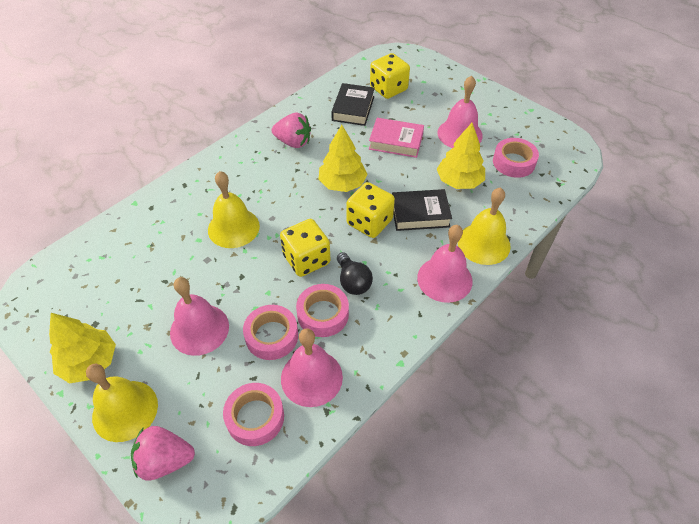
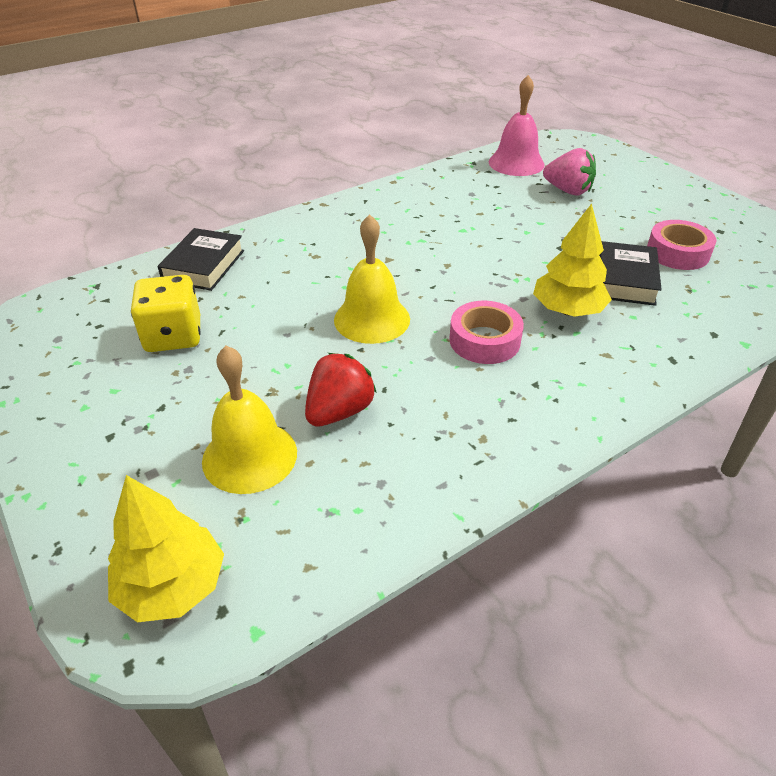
black light bulb: 1 -> 0
pink bell: 4 -> 1
pink book: 1 -> 0
pink strawberry: 2 -> 1
pink tape: 4 -> 2
red strawberry: 0 -> 1
yellow bell: 3 -> 2
yellow dice: 3 -> 1
yellow tree: 3 -> 2

